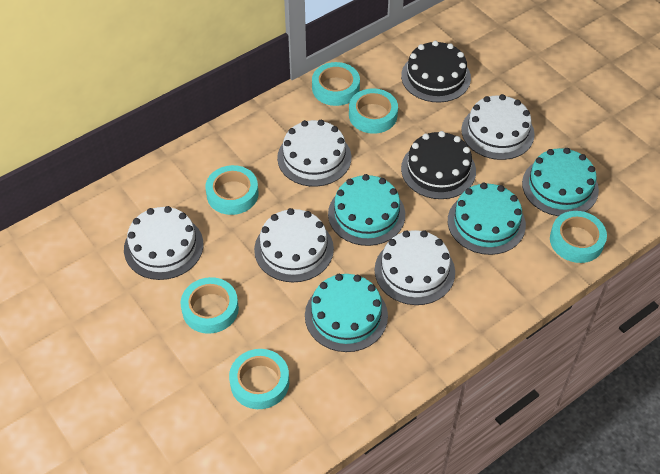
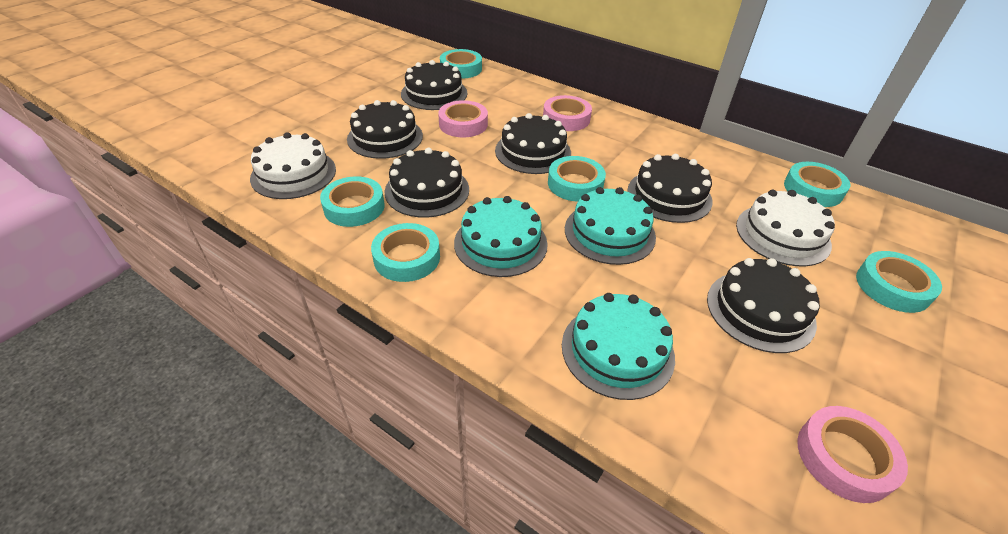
black cake: 2 -> 6
pink tape: 0 -> 3
turquoise cake: 4 -> 3
white cake: 5 -> 2

